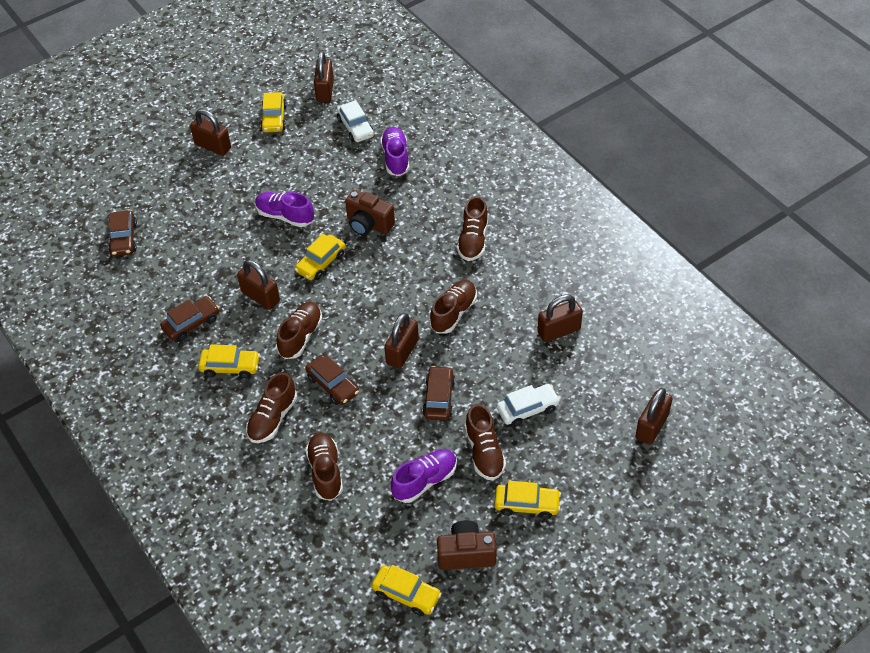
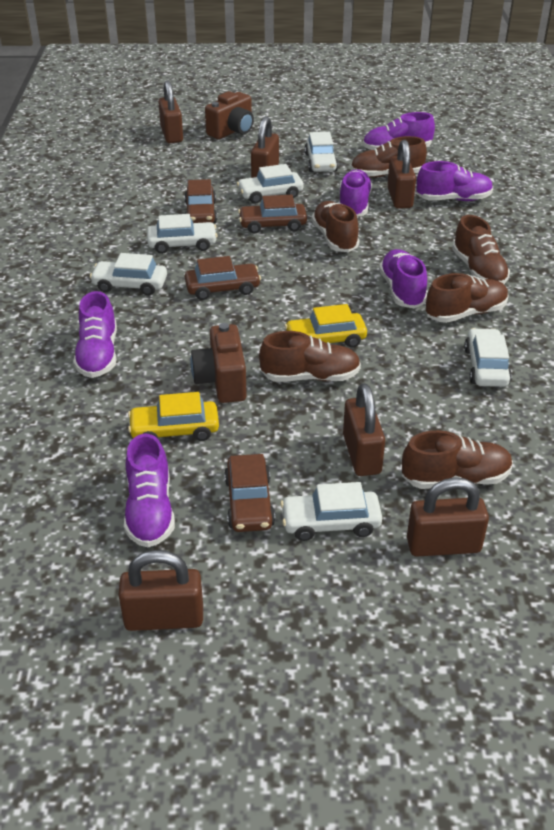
purple shoe: 3 -> 6
white car: 2 -> 6
yellow car: 5 -> 2

